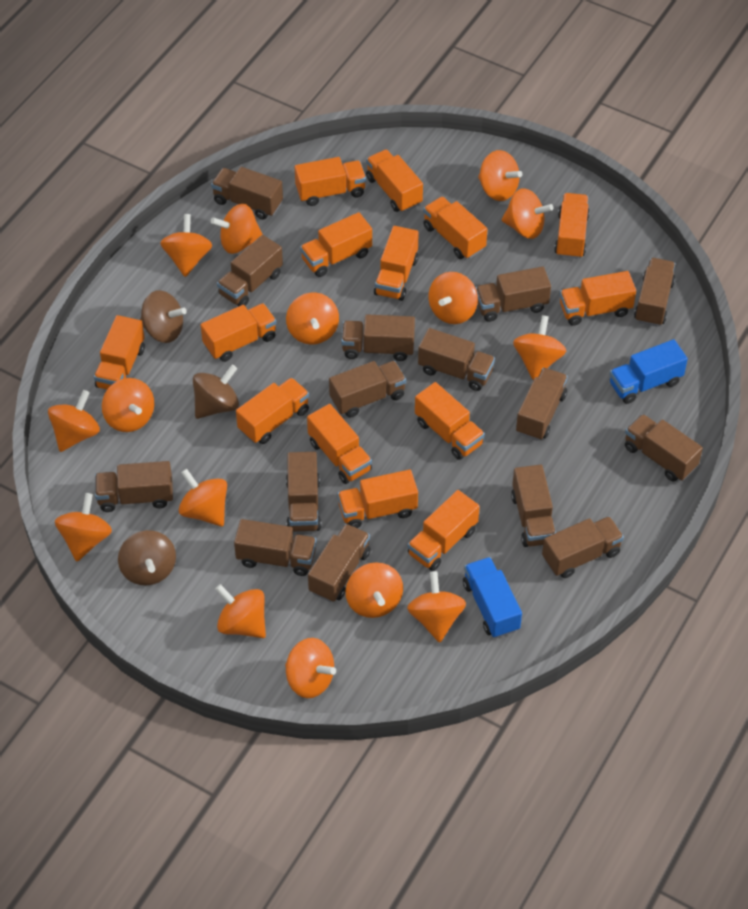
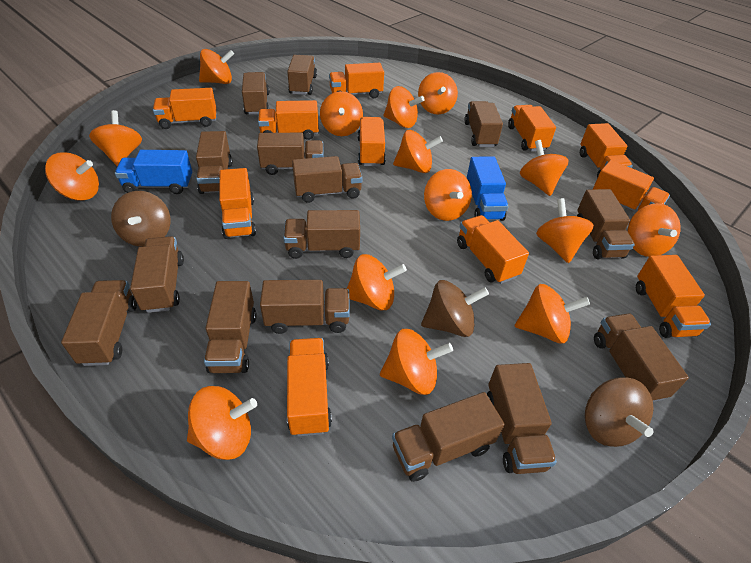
orange truck: 14 -> 11

